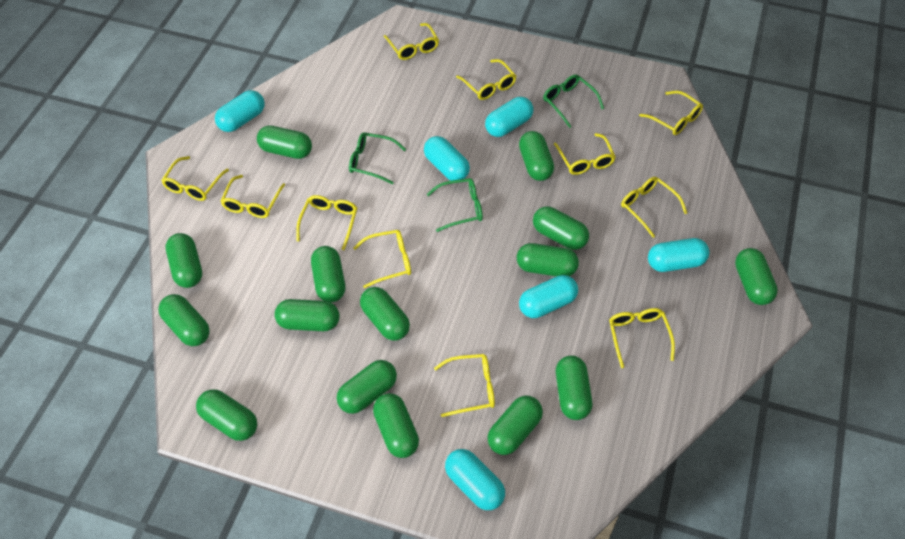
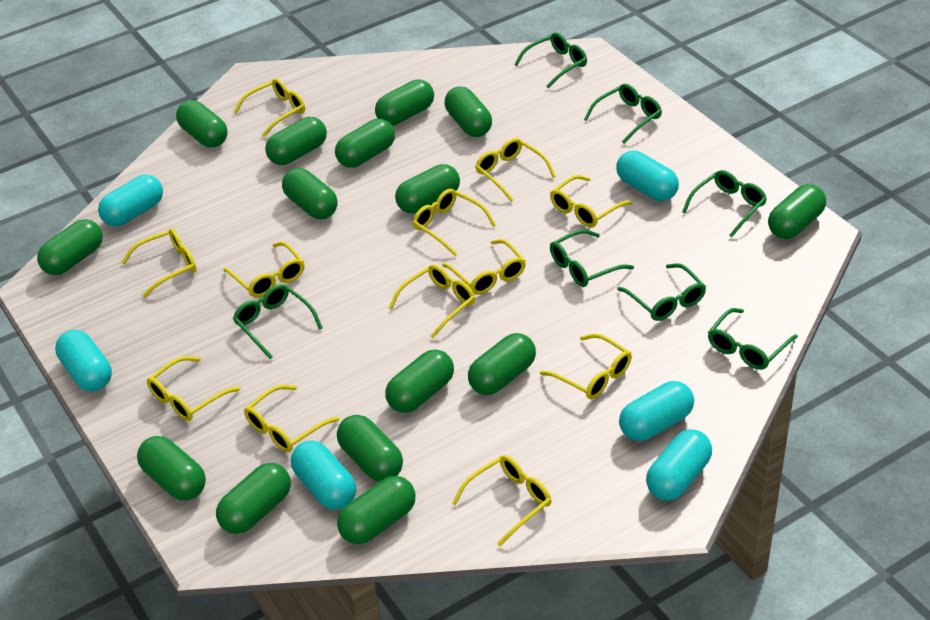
green glasses: 3 -> 7
yellow glasses: 11 -> 12

